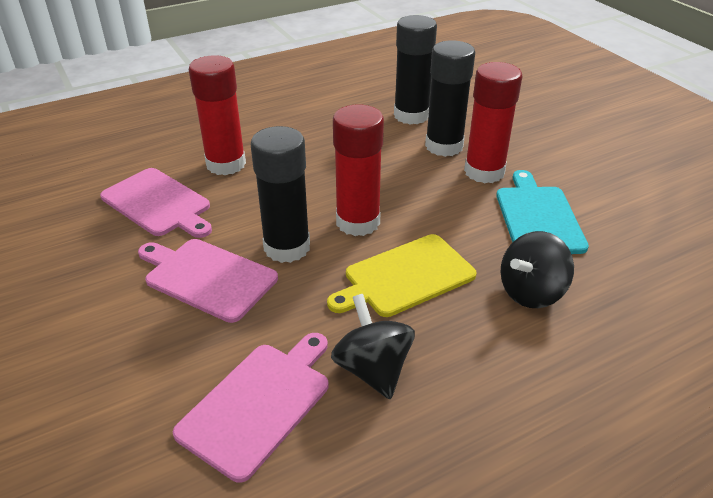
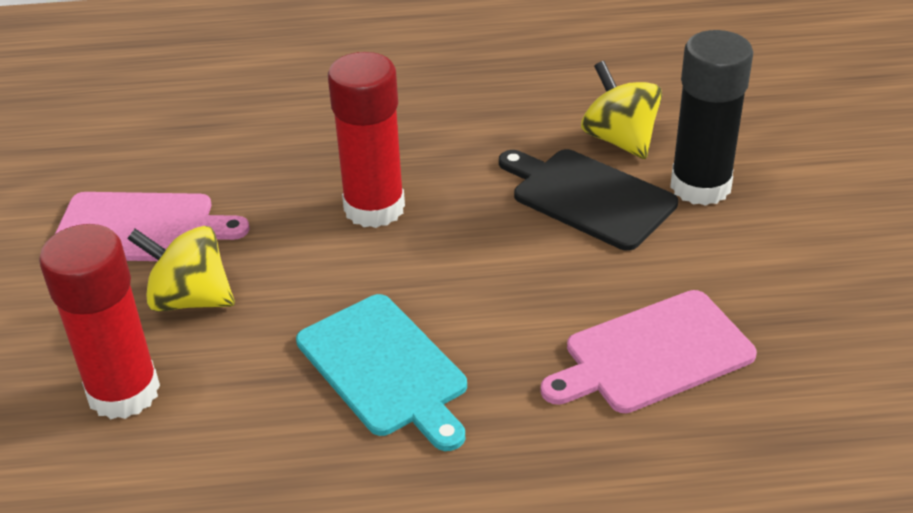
black cutting board: 0 -> 1
black glue stick: 3 -> 1
black spinning top: 2 -> 0
pink cutting board: 3 -> 2
red glue stick: 3 -> 2
yellow cutting board: 1 -> 0
yellow spinning top: 0 -> 2

